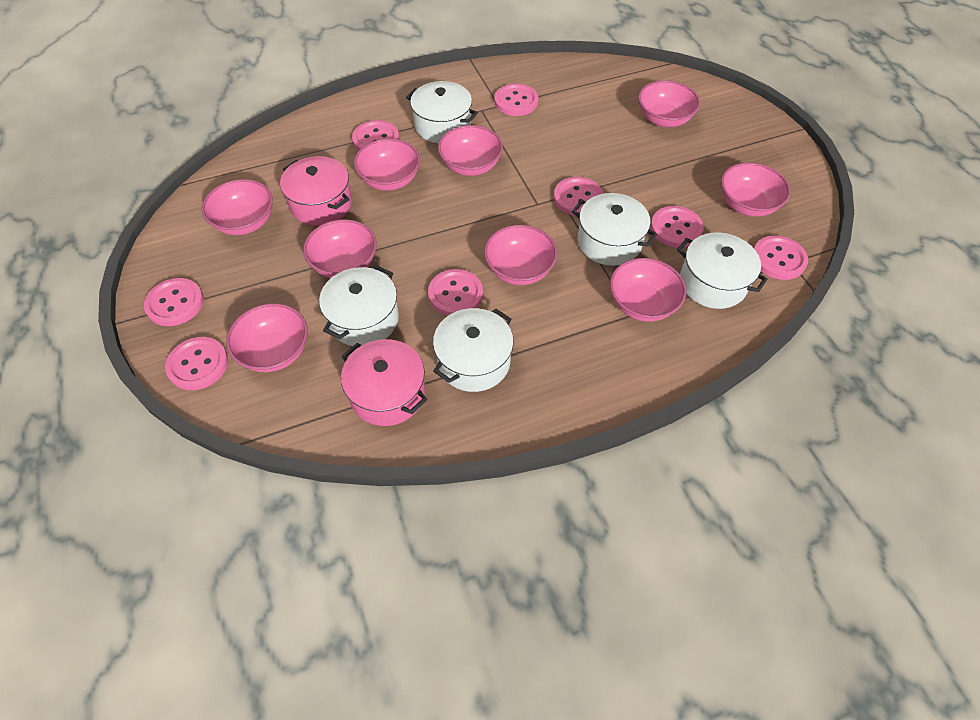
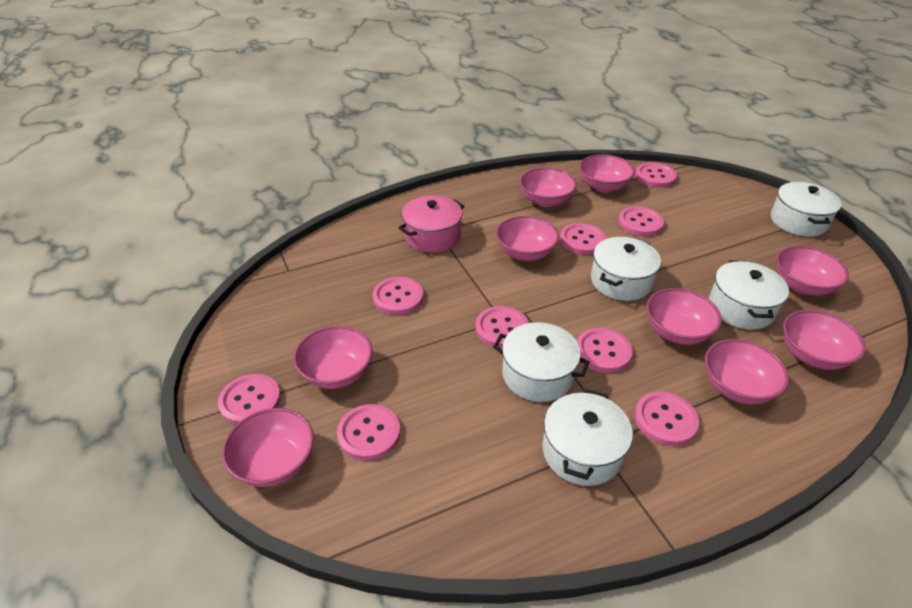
pink button: 8 -> 9
pink pot: 2 -> 1

